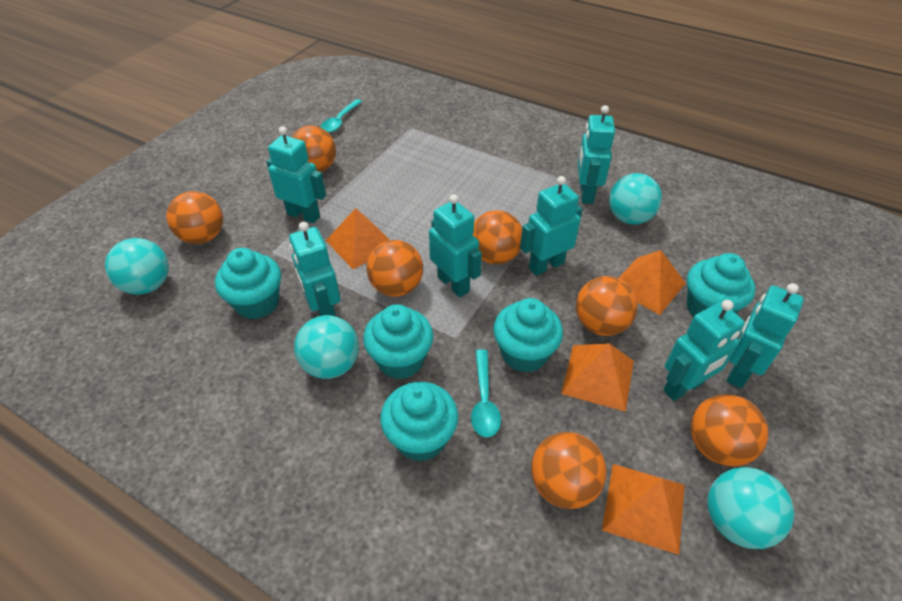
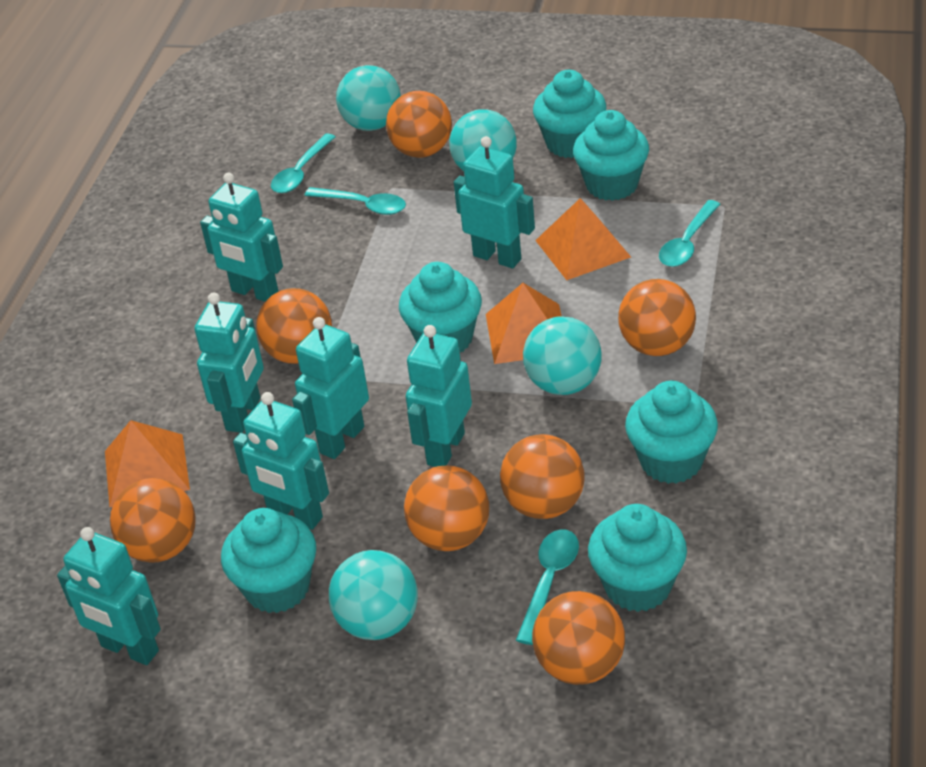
orange pyramid: 4 -> 3
turquoise cupcake: 5 -> 6
turquoise spoon: 2 -> 4

